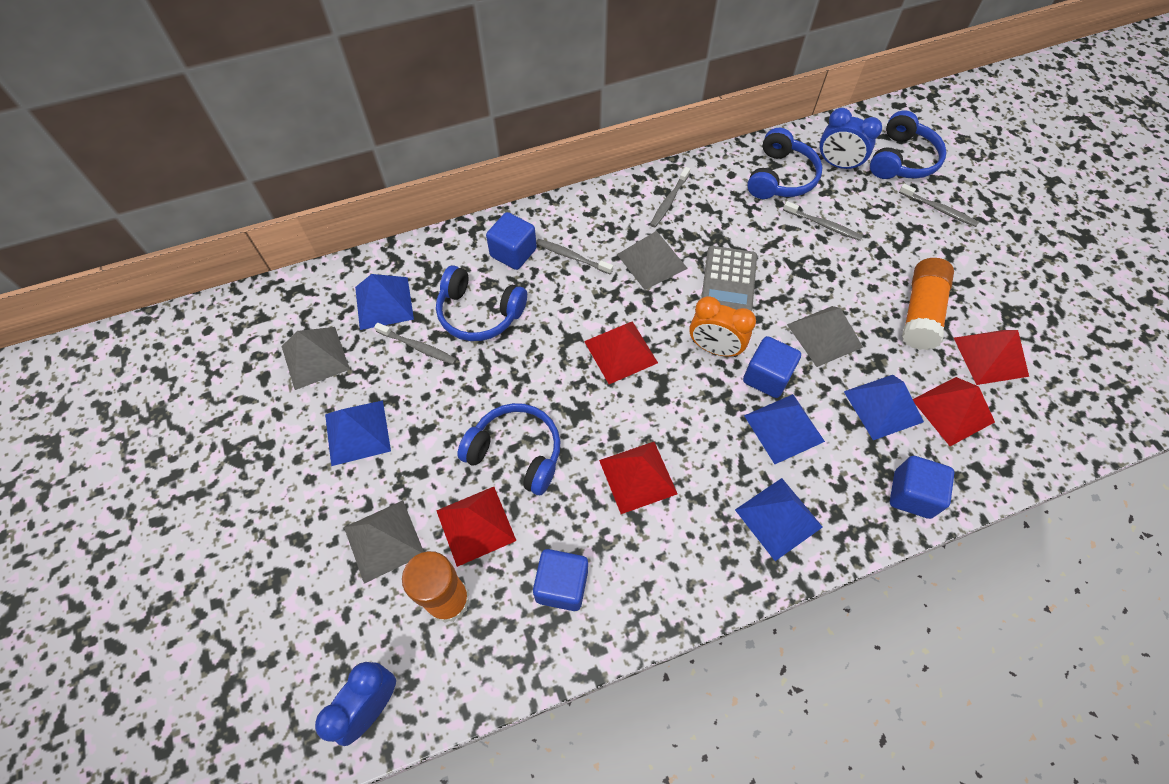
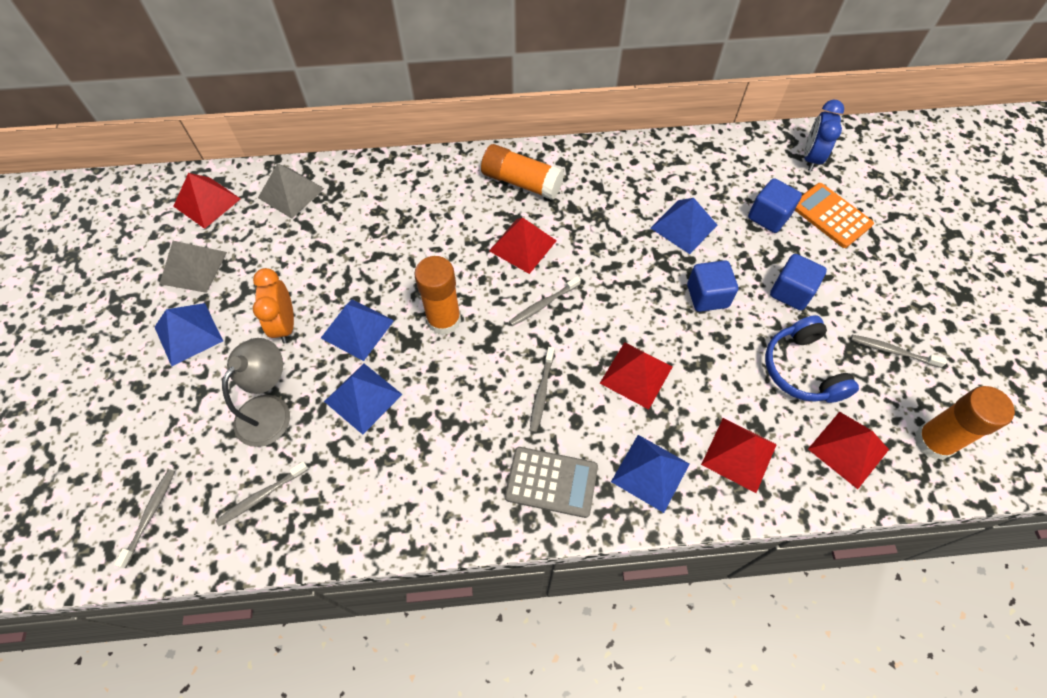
blue clock: 2 -> 1
blue cube: 4 -> 3
blue headphones: 4 -> 1
grey lamp: 0 -> 1
grey pyramid: 4 -> 2
orange calculator: 0 -> 1
orange glue stick: 2 -> 3

